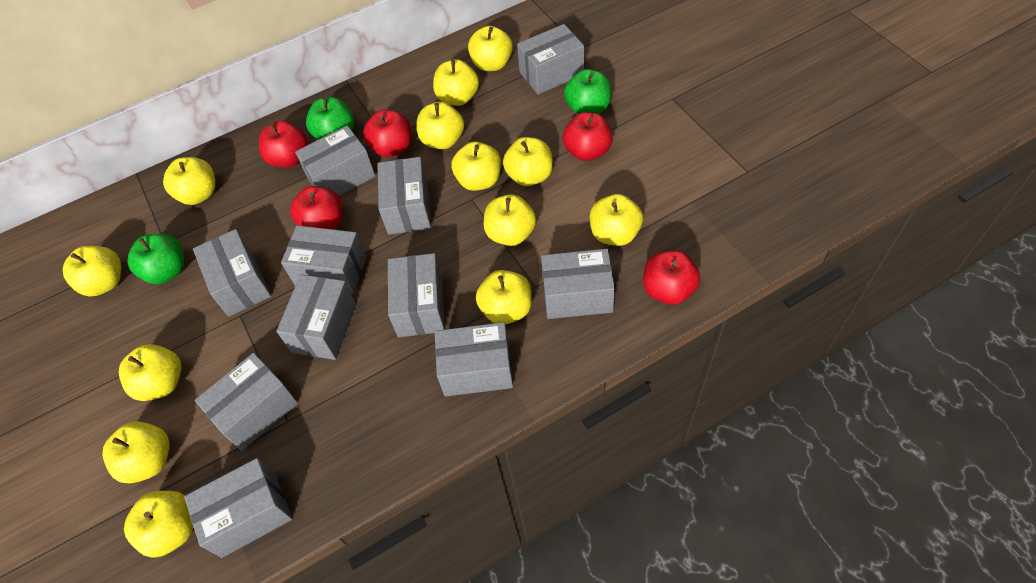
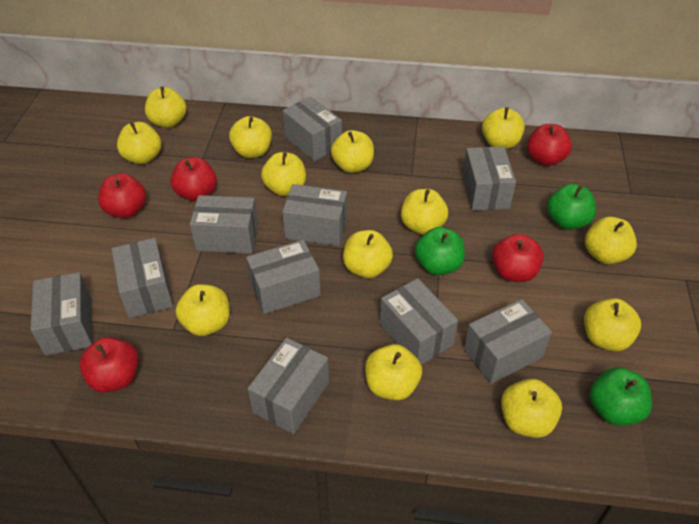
grey box: 11 -> 10

